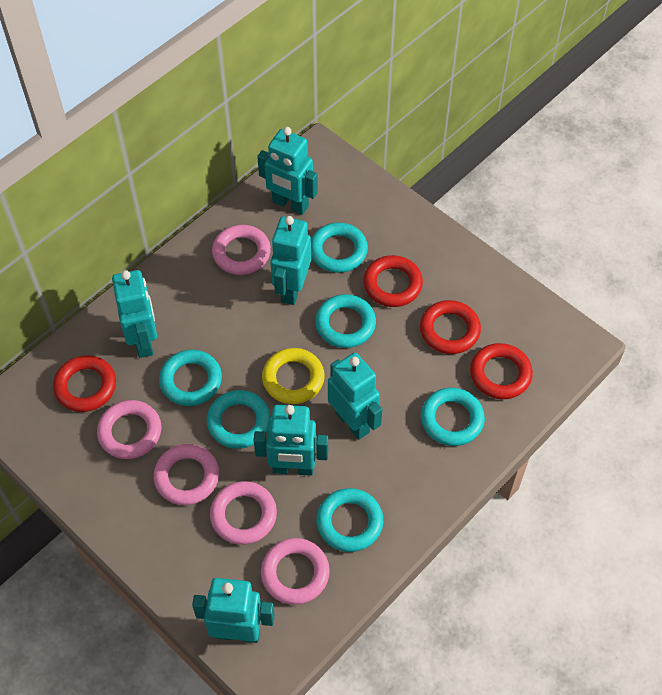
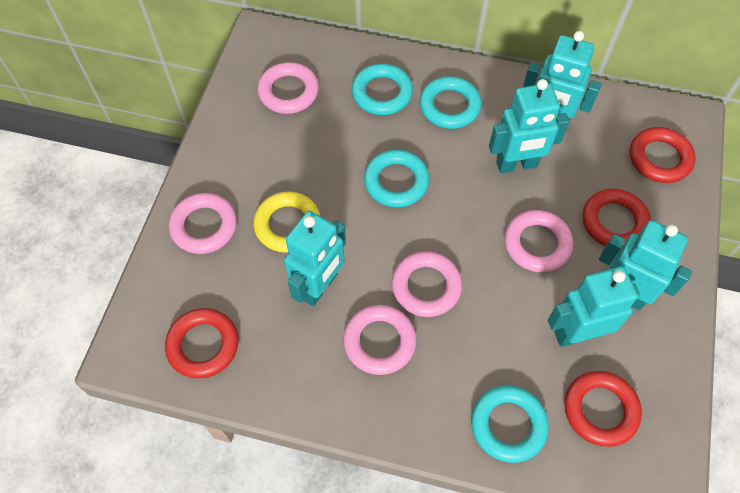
turquoise ring: 6 -> 4
turquoise robot: 6 -> 5

